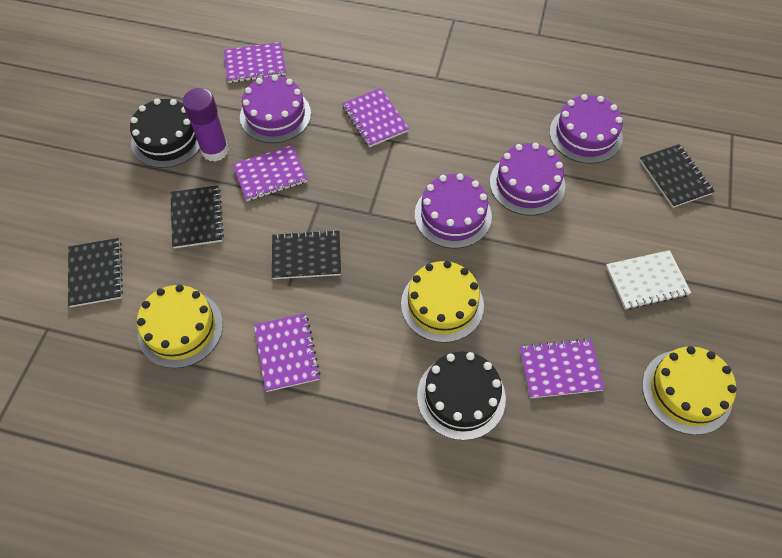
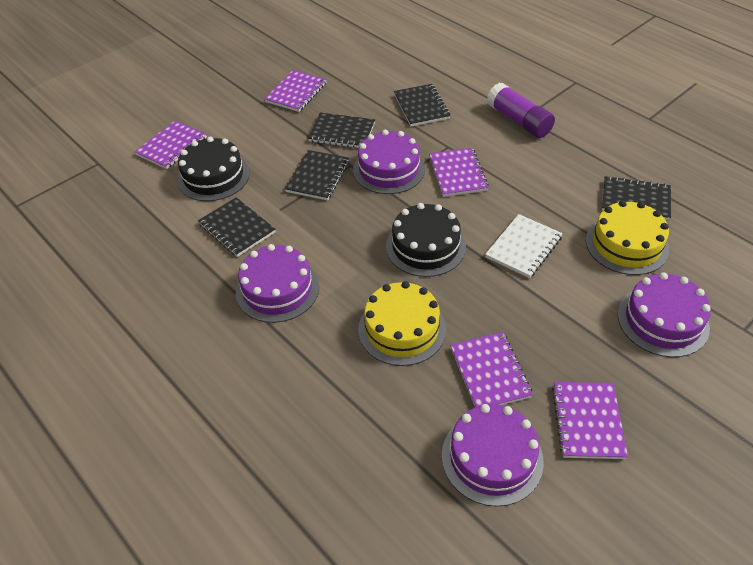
black notebook: 4 -> 5
yellow cake: 3 -> 2

